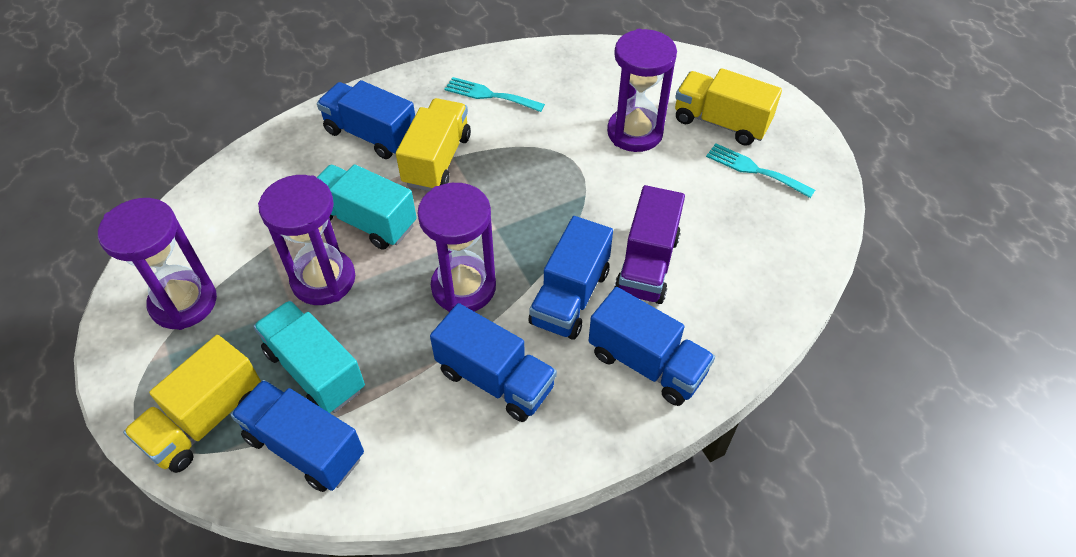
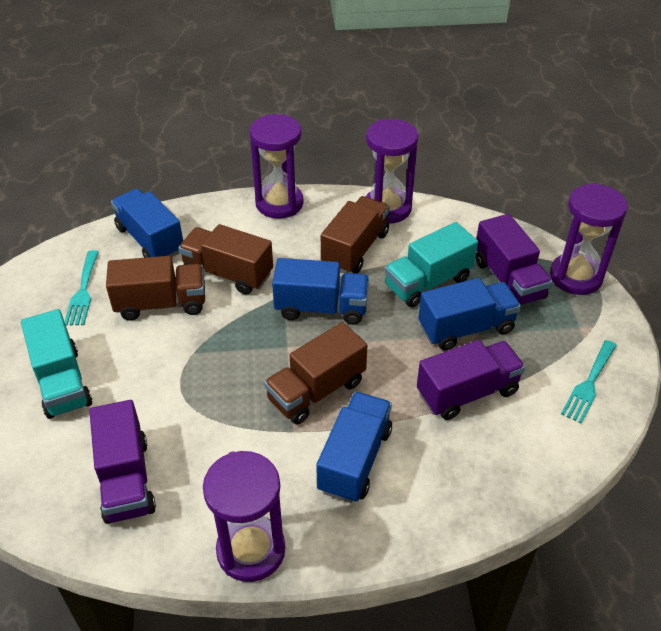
blue truck: 5 -> 4
brown truck: 0 -> 4
purple truck: 1 -> 3
yellow truck: 3 -> 0

